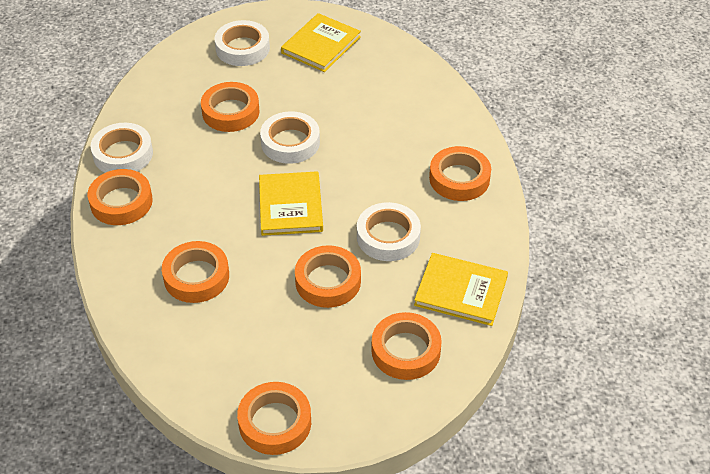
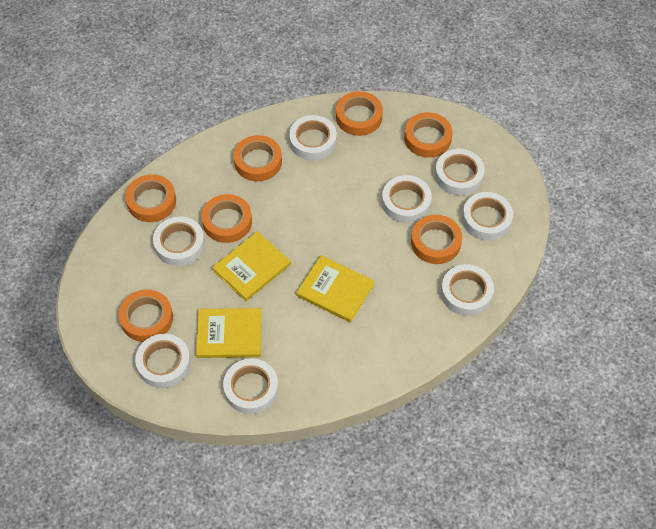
white tape: 4 -> 8

